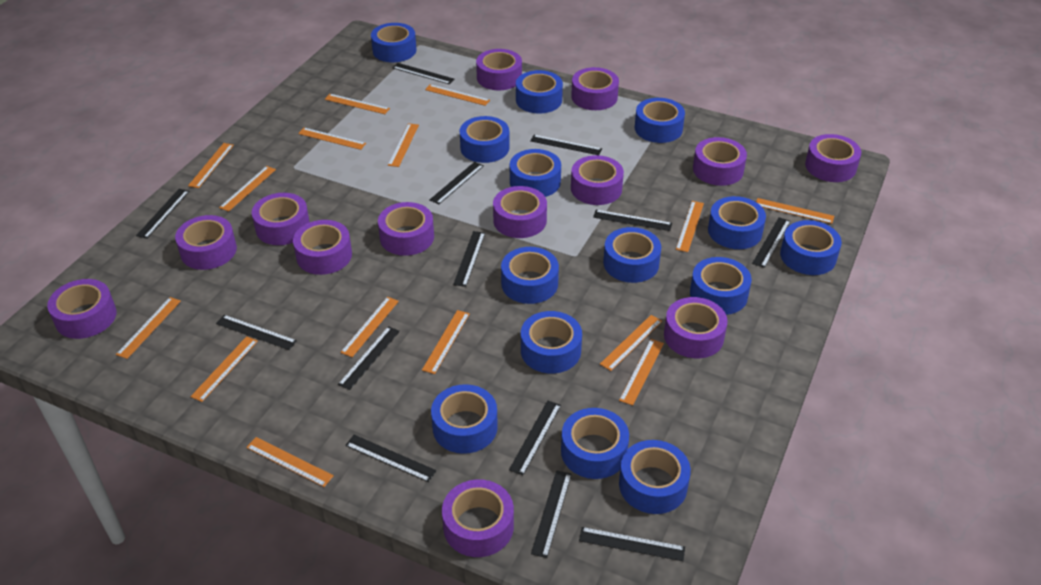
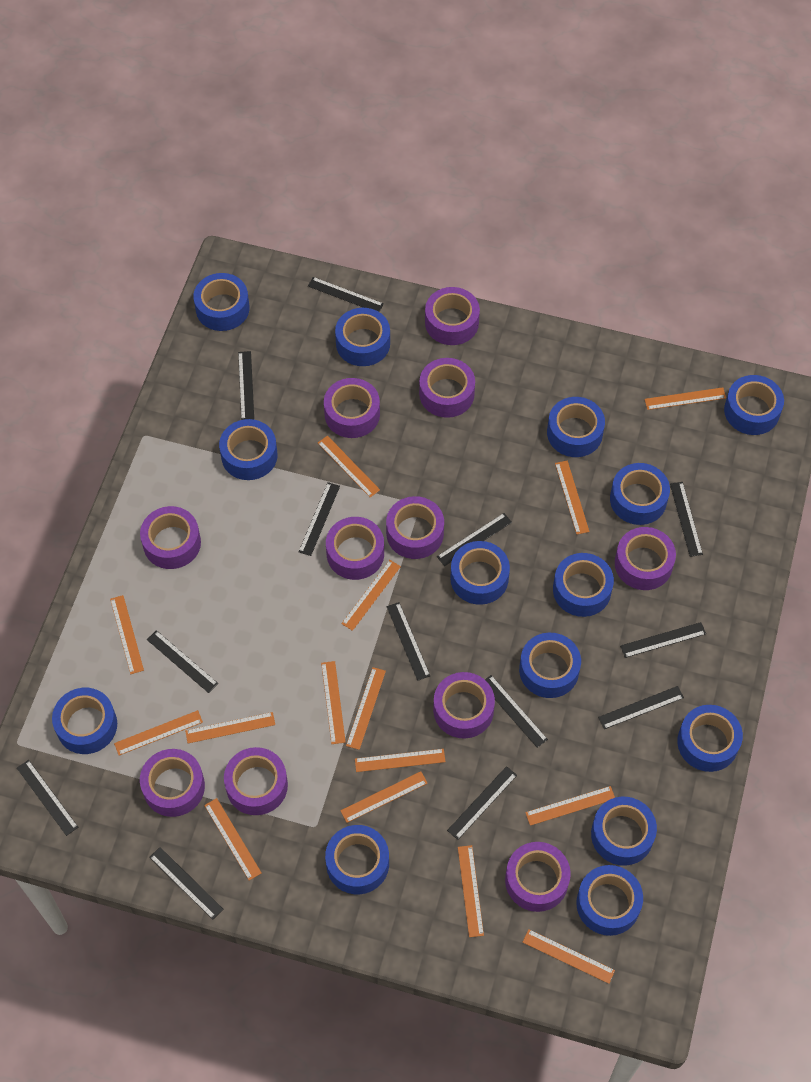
purple tape: 13 -> 11

